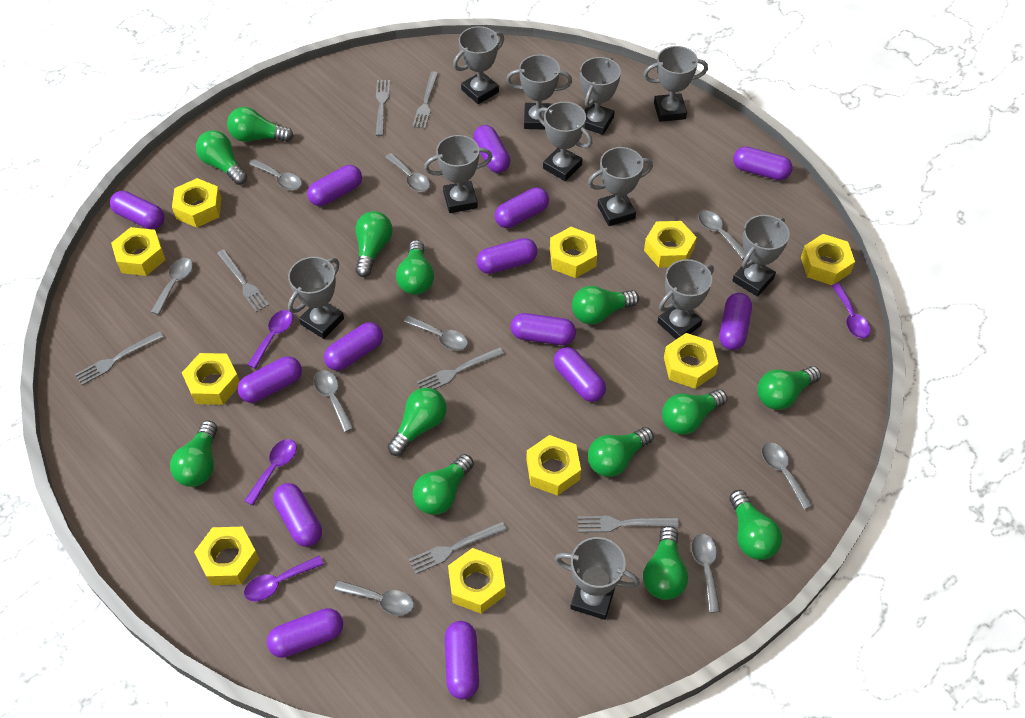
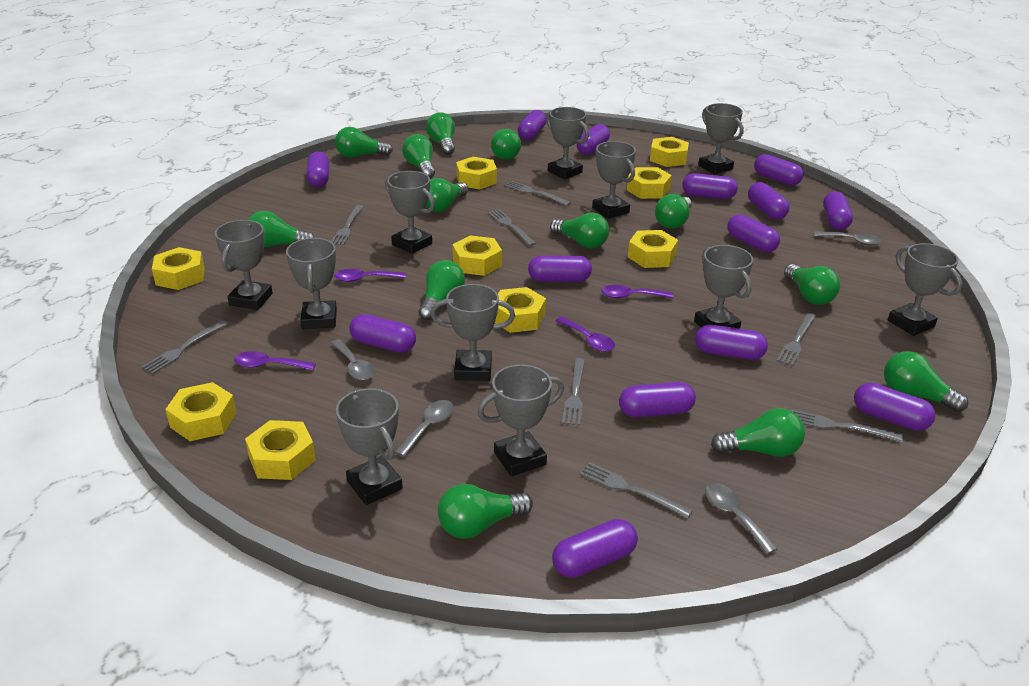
grey fork: 7 -> 8
grey spoon: 9 -> 4
yellow nut: 10 -> 9

